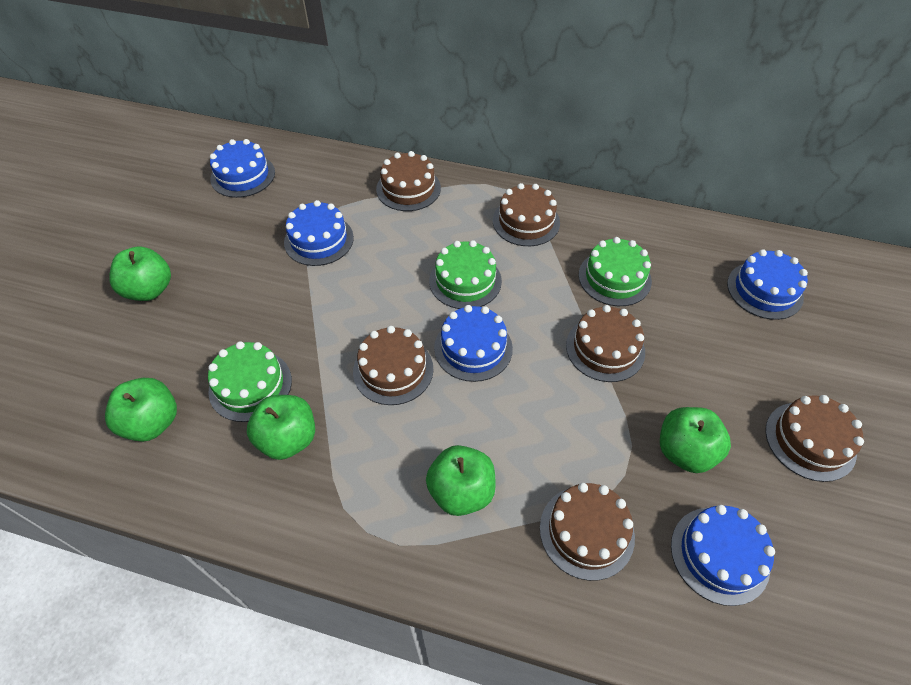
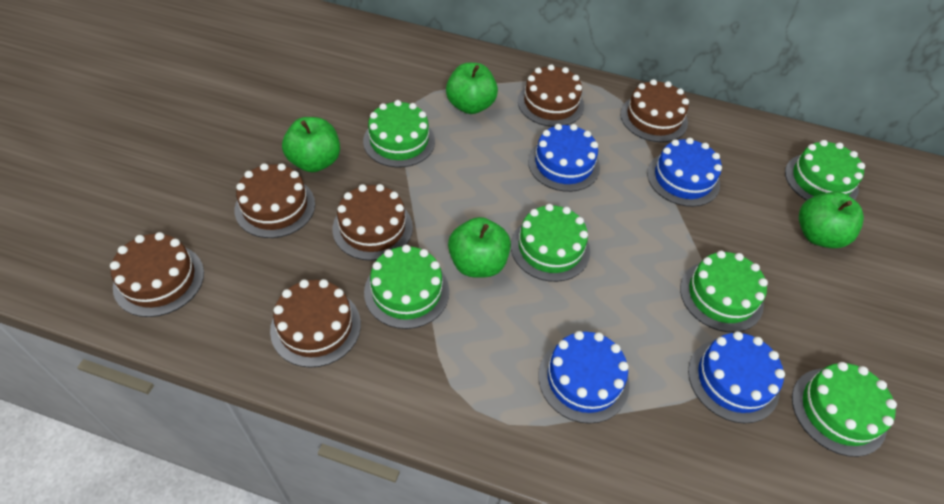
blue cake: 5 -> 4
green apple: 5 -> 4
green cake: 3 -> 6

